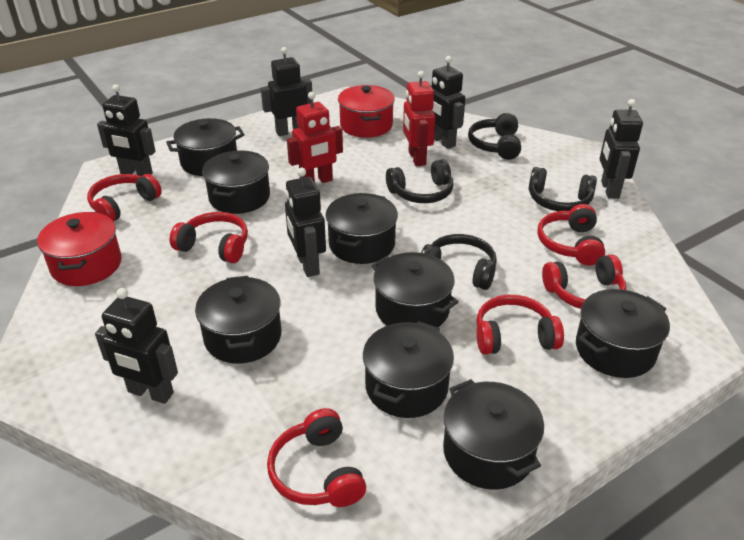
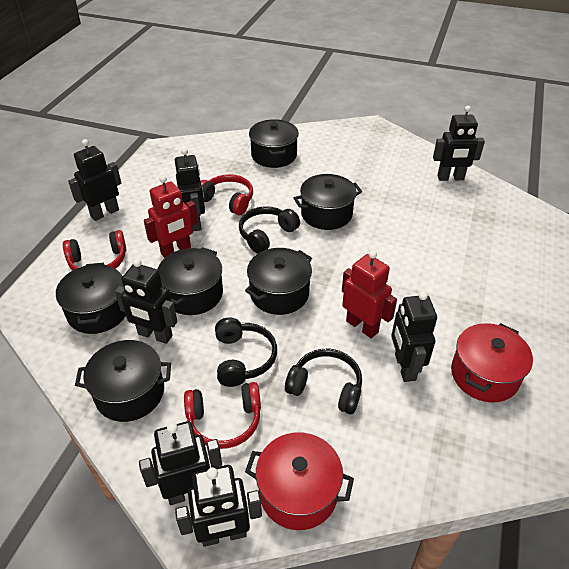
black headphones: 4 -> 3
black pot: 8 -> 6
black robot: 6 -> 7
red headphones: 6 -> 3

